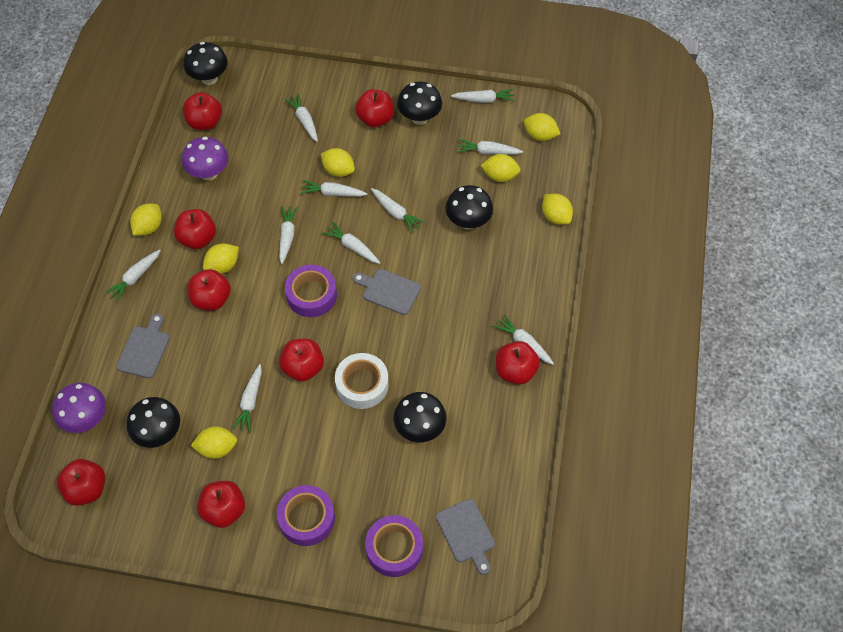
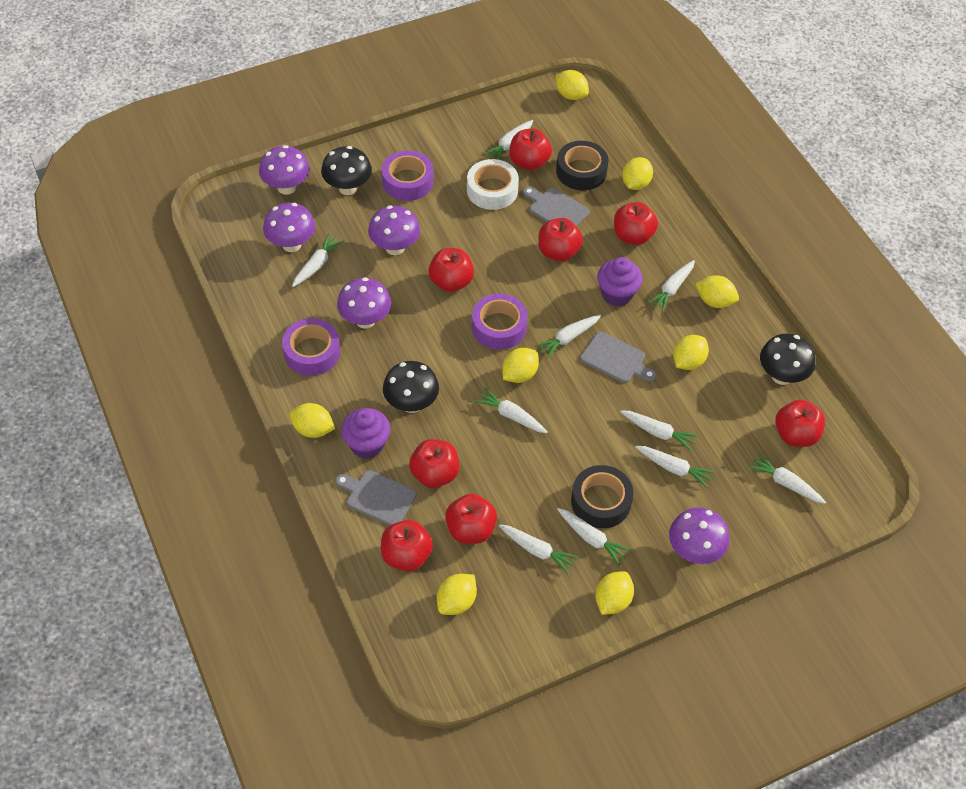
black mushroom: 5 -> 3
black tape: 0 -> 2
purple cupcake: 0 -> 2
purple mushroom: 2 -> 5
yellow lemon: 7 -> 8

